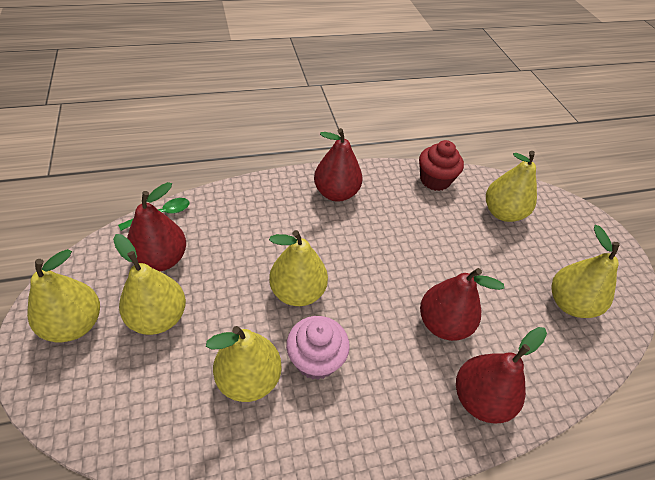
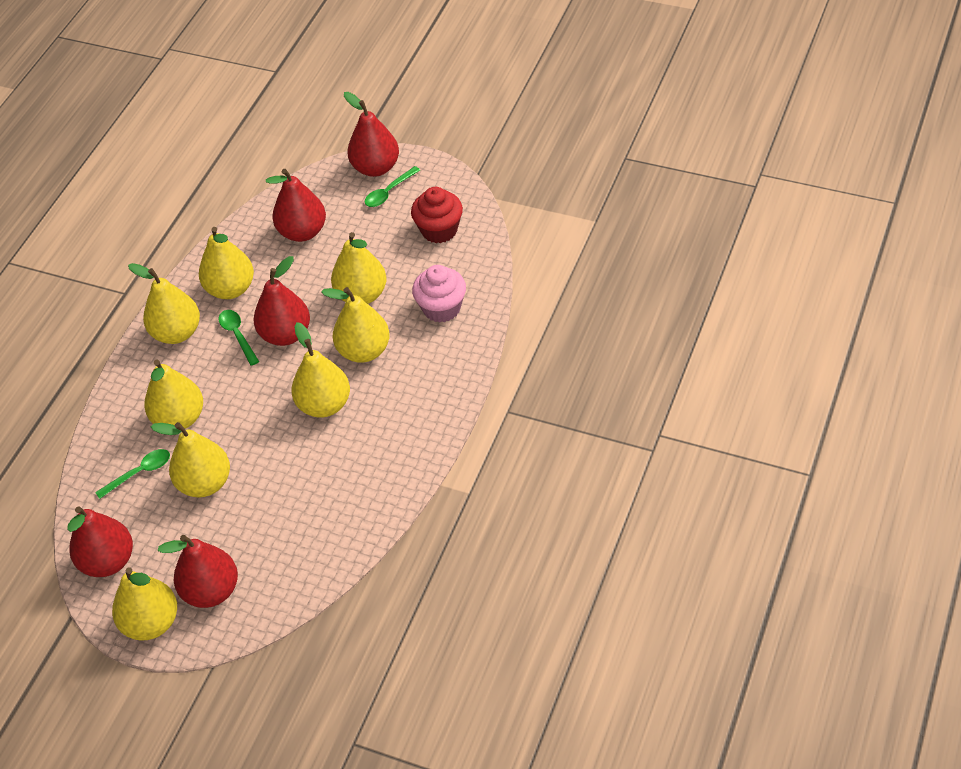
green spoon: 1 -> 3
red pear: 4 -> 5
yellow pear: 6 -> 8

